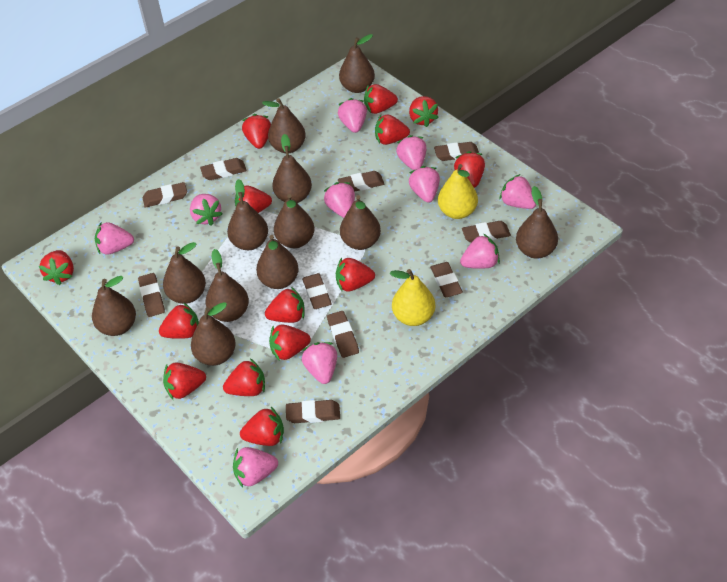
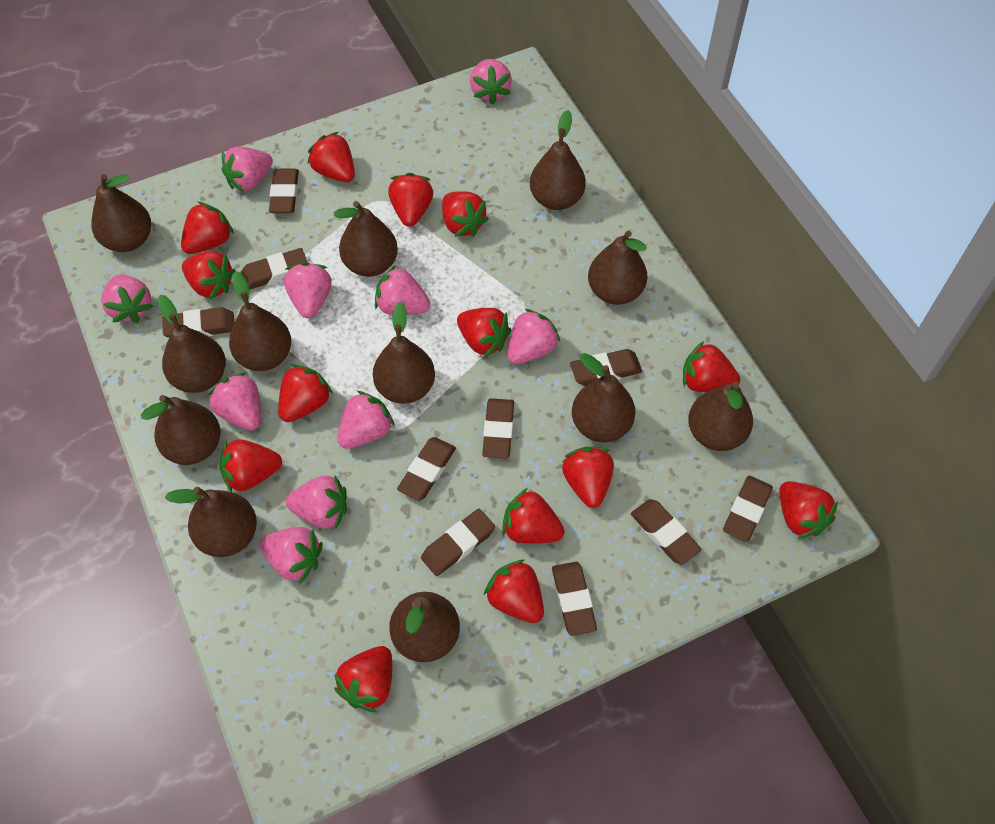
yellow pear: 2 -> 0

